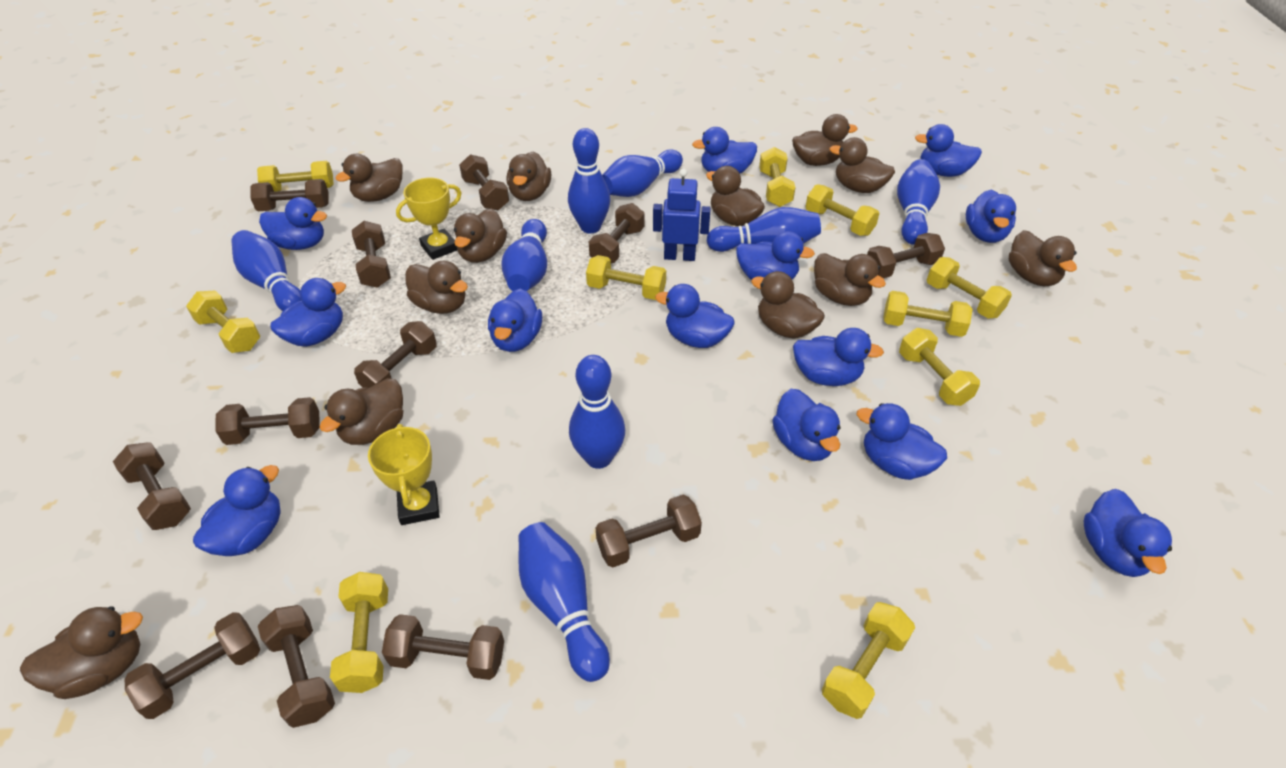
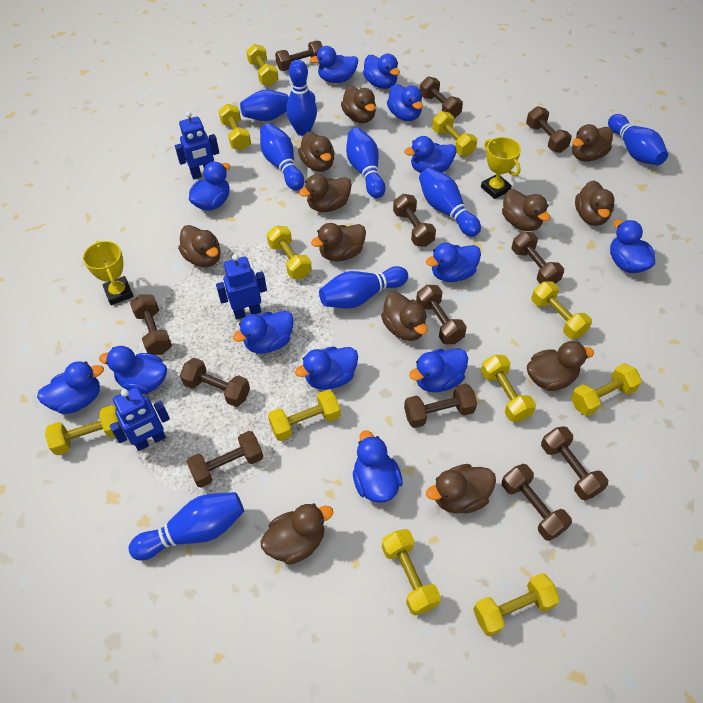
blue robot: 1 -> 3
yellow dumbbell: 10 -> 11

